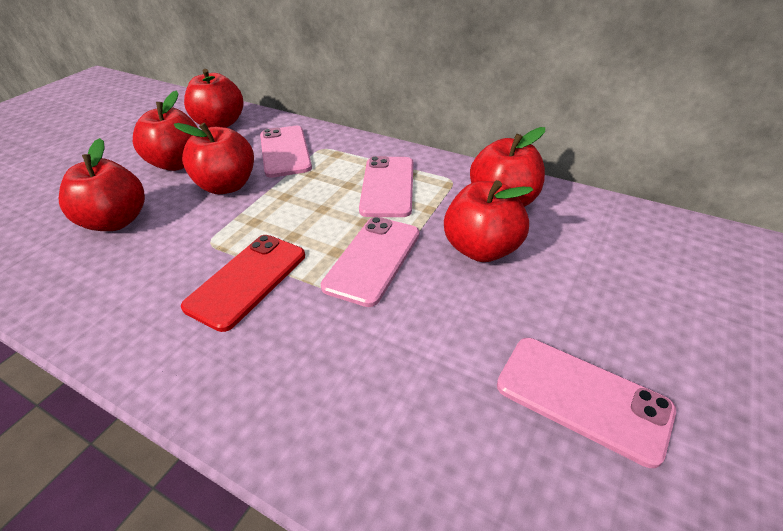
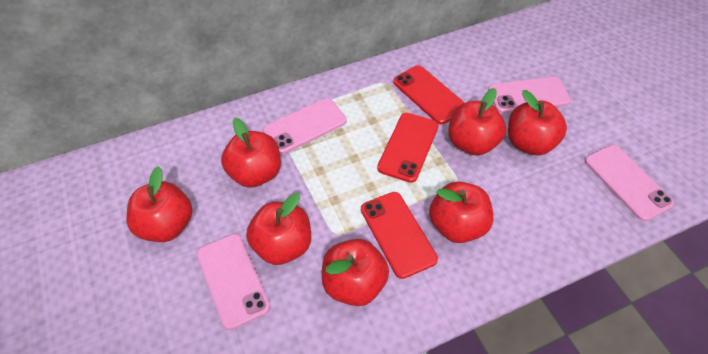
red apple: 6 -> 7
red phone: 1 -> 3

